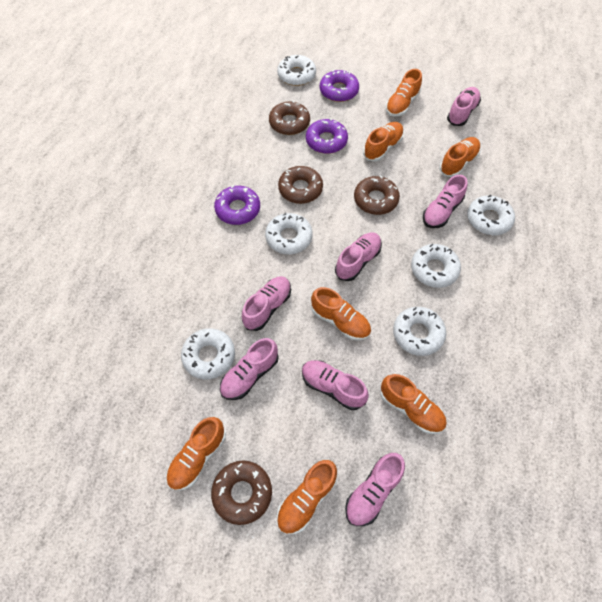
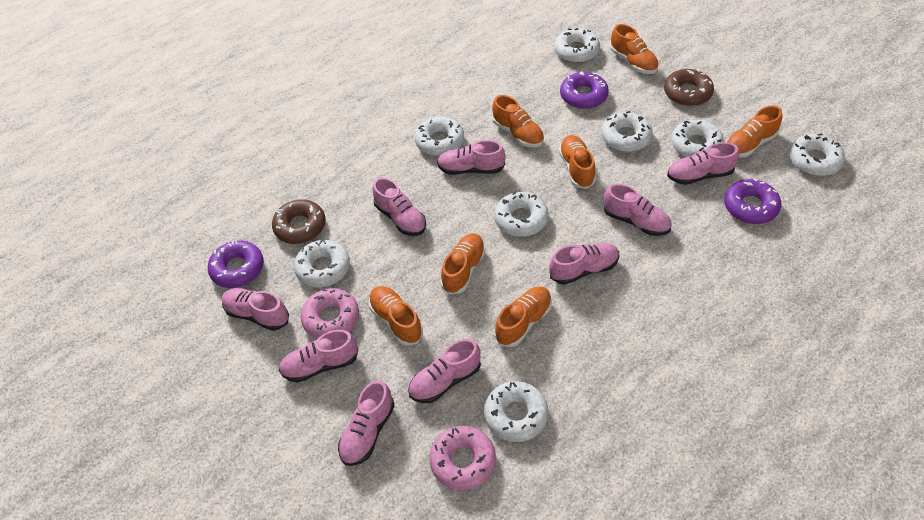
brown donut: 4 -> 2
pink donut: 0 -> 2
pink shoe: 7 -> 9
white donut: 6 -> 8

